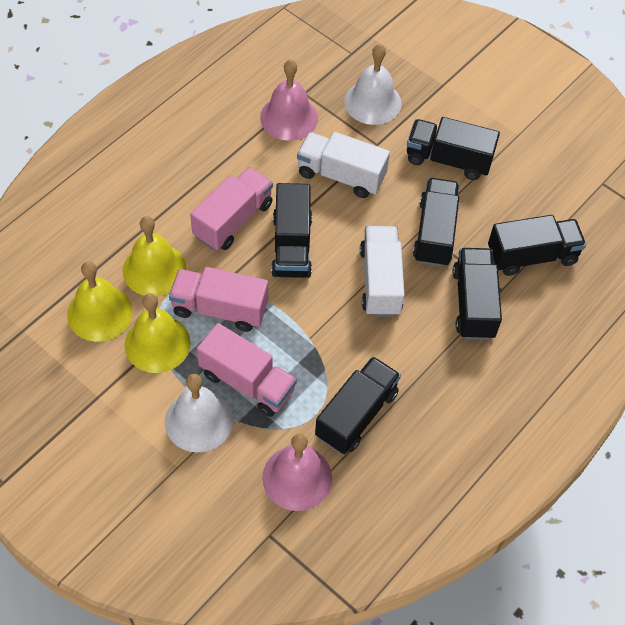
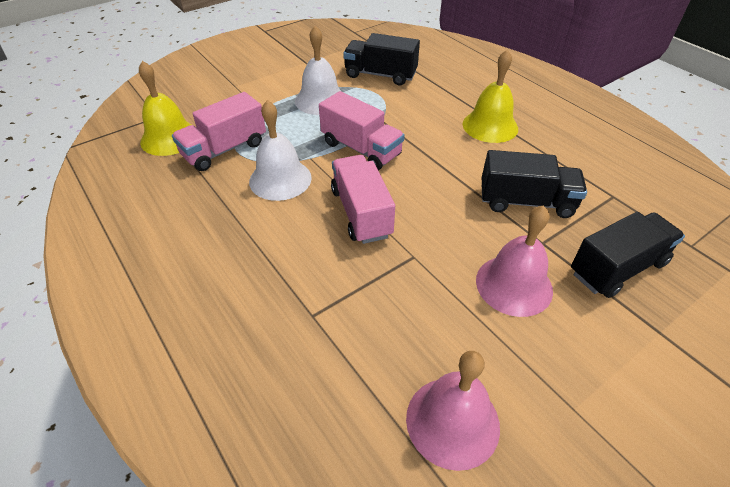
black truck: 6 -> 3
white truck: 2 -> 0
yellow bell: 3 -> 2

